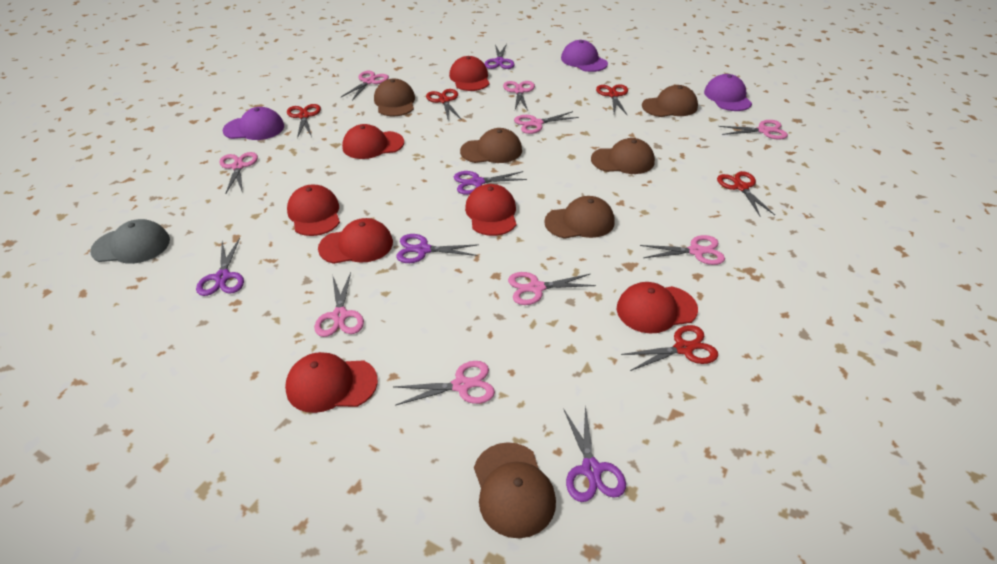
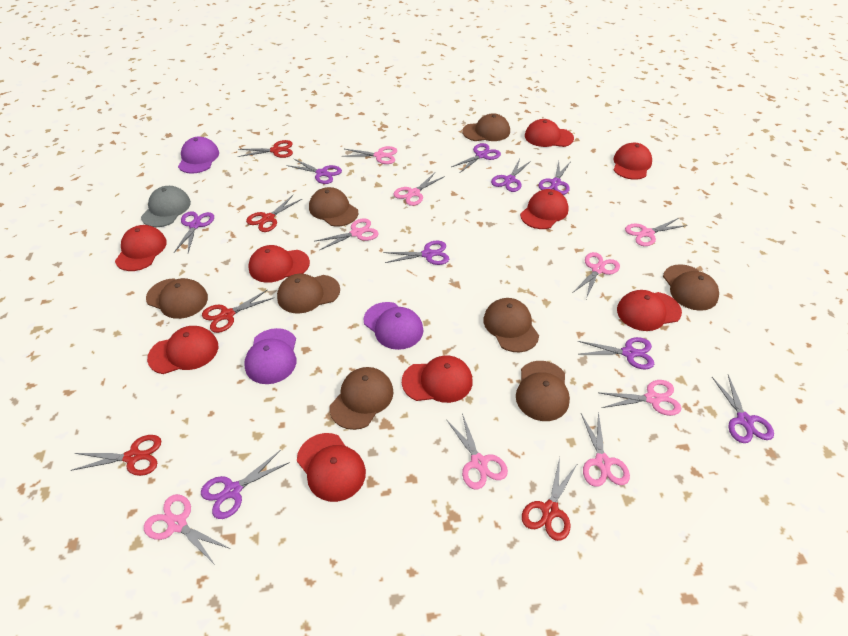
brown cap: 6 -> 8
purple scissors: 5 -> 9
red cap: 7 -> 9

